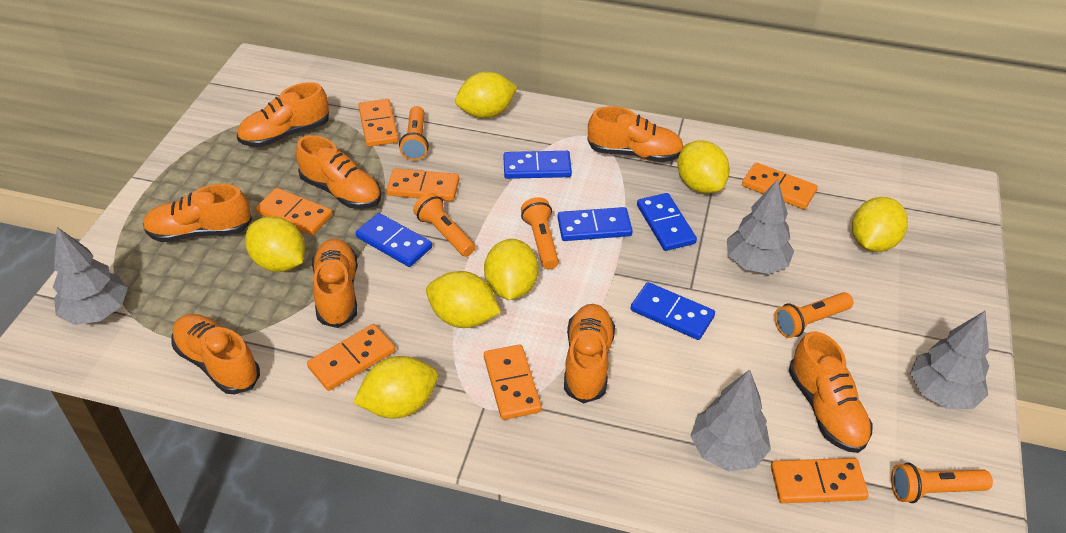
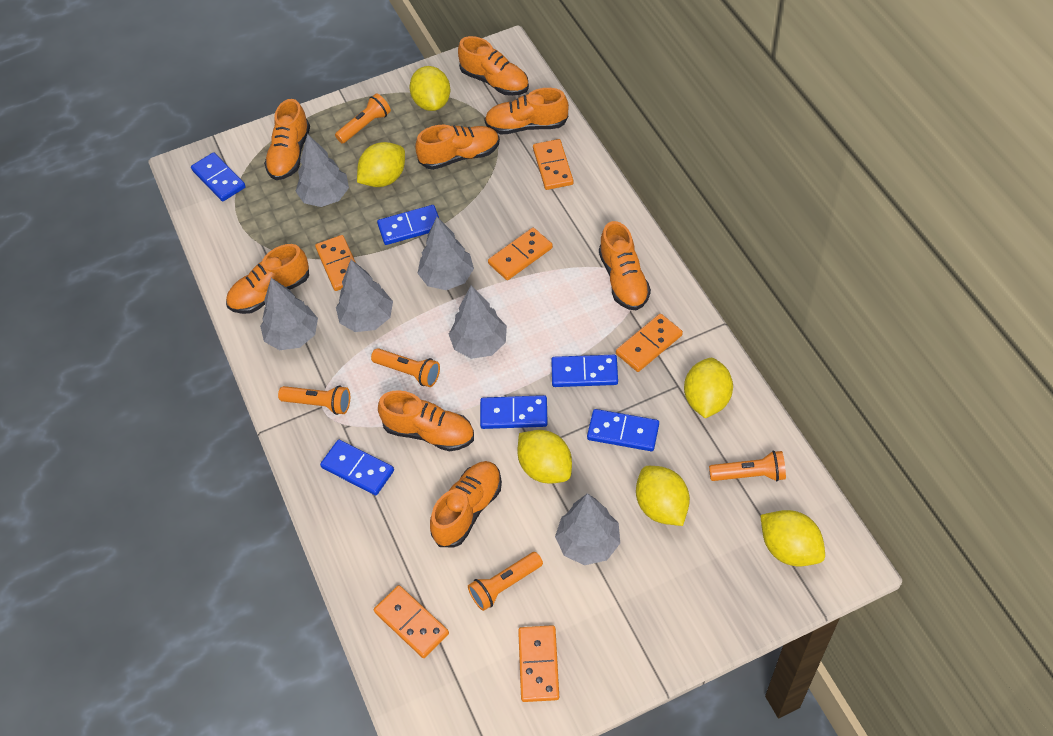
blue domino: 5 -> 6
grey tree: 4 -> 6
orange domino: 7 -> 6
yellow lemon: 7 -> 6

